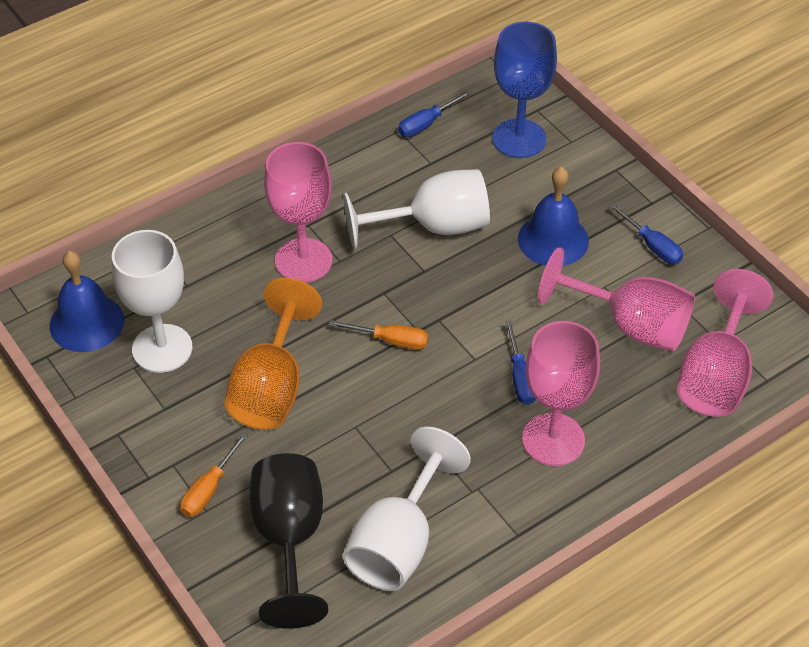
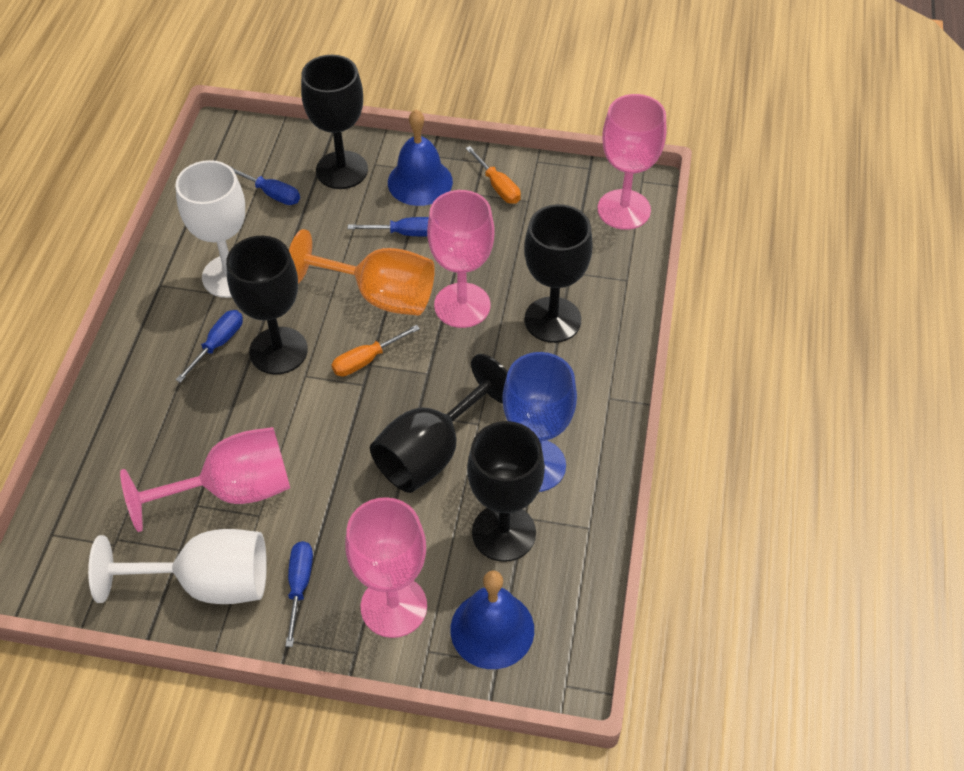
black goblet: 1 -> 5
blue screwdriver: 3 -> 4
white goblet: 3 -> 2

